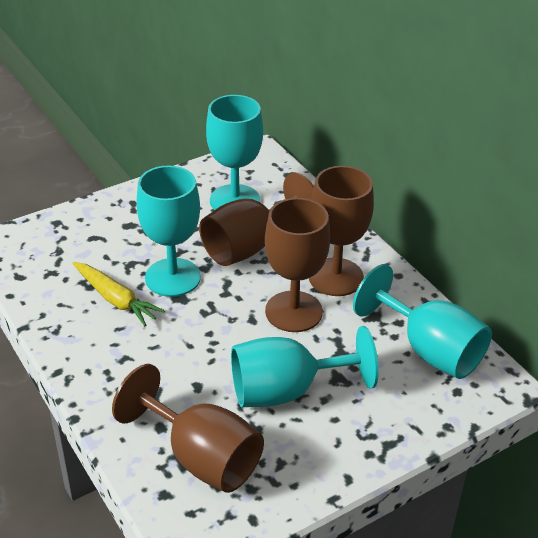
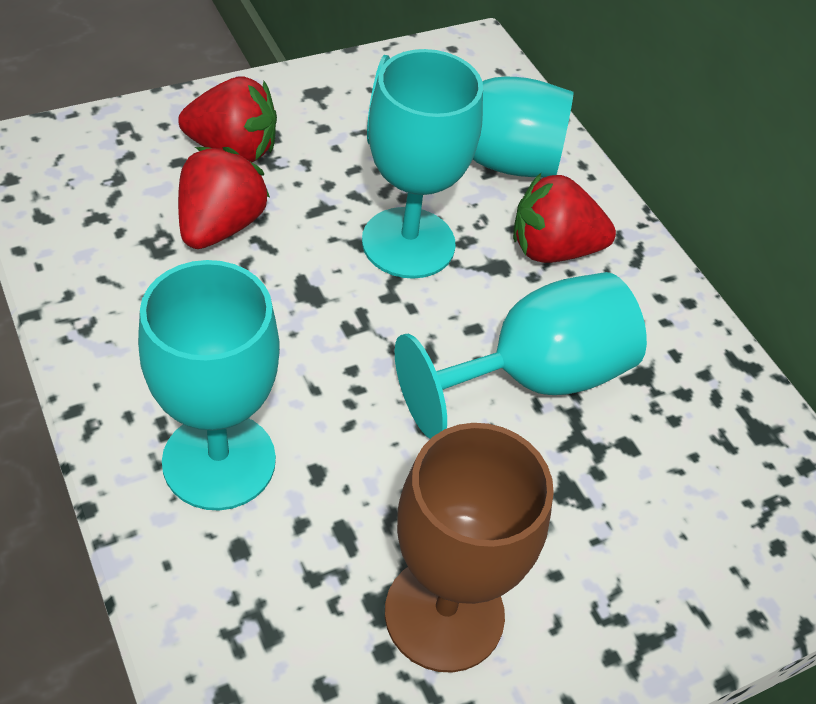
brown goblet: 4 -> 1
red strawberry: 0 -> 3
yellow carrot: 1 -> 0

